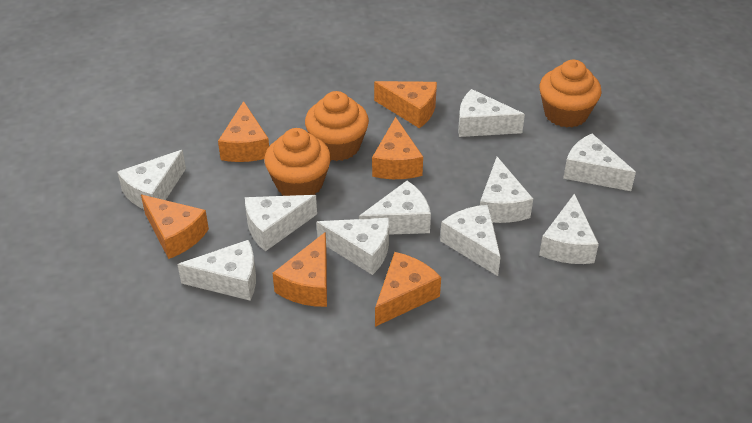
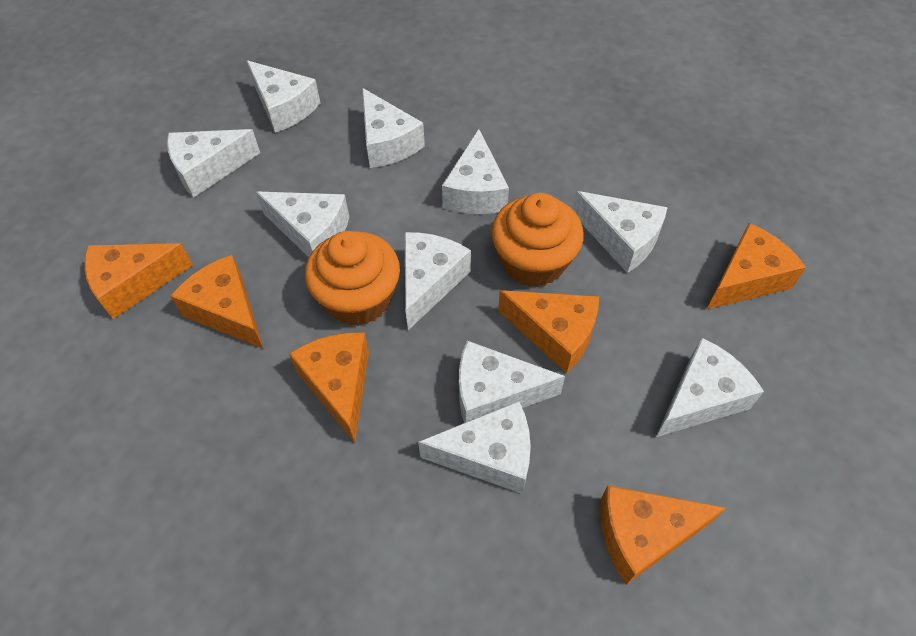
orange cupcake: 3 -> 2

